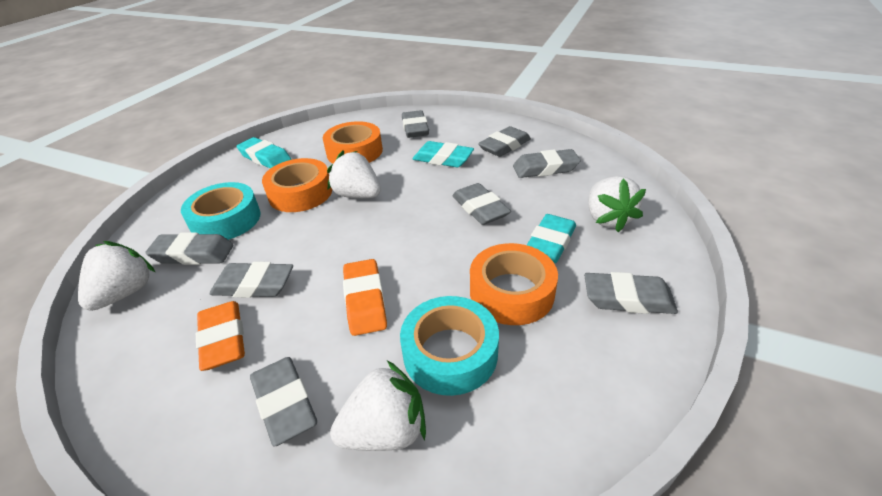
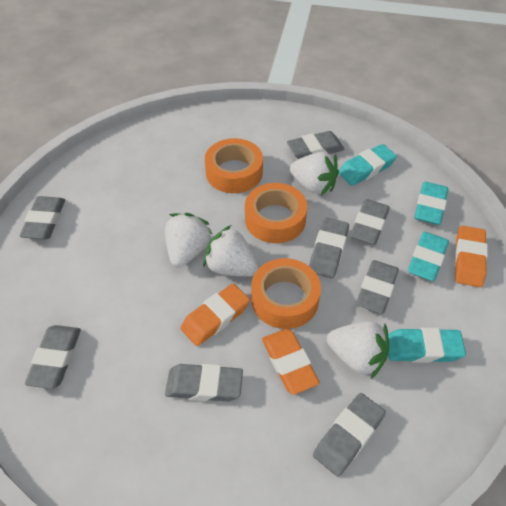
orange eraser: 2 -> 3
turquoise eraser: 3 -> 4
turquoise tape: 2 -> 0

